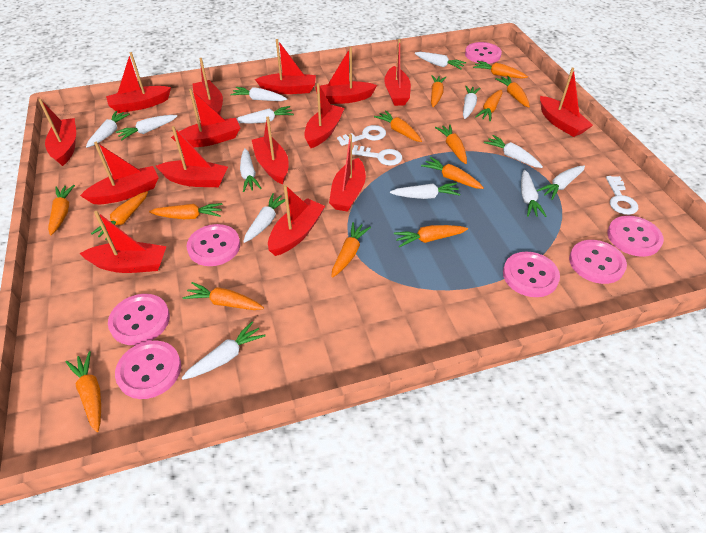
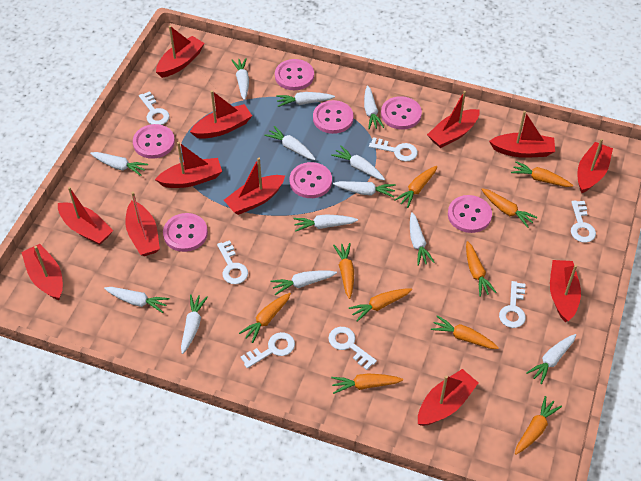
orange carrot: 14 -> 10
red boat: 15 -> 12
white key: 3 -> 7

